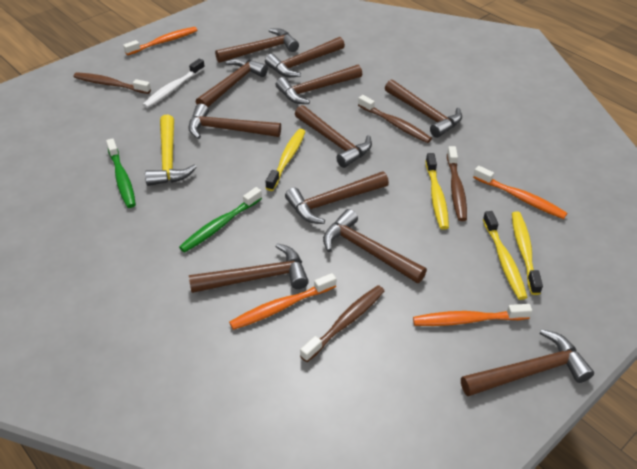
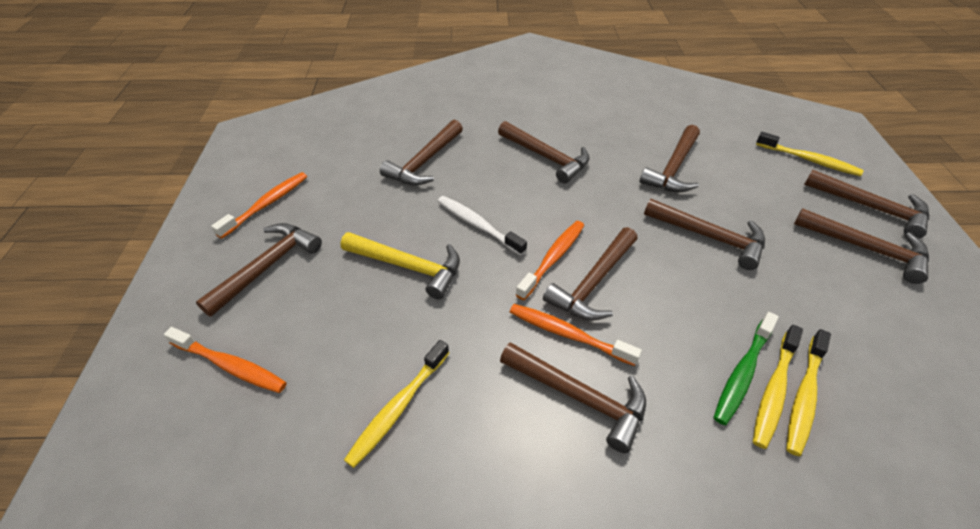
brown hammer: 11 -> 9
brown toothbrush: 4 -> 0
green toothbrush: 2 -> 1

